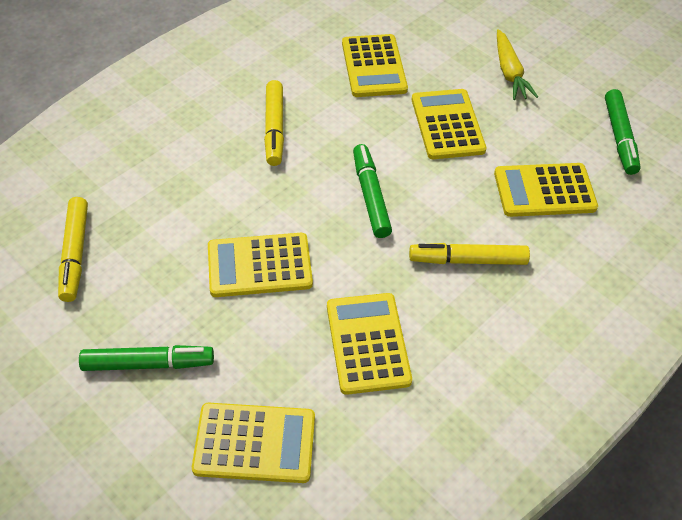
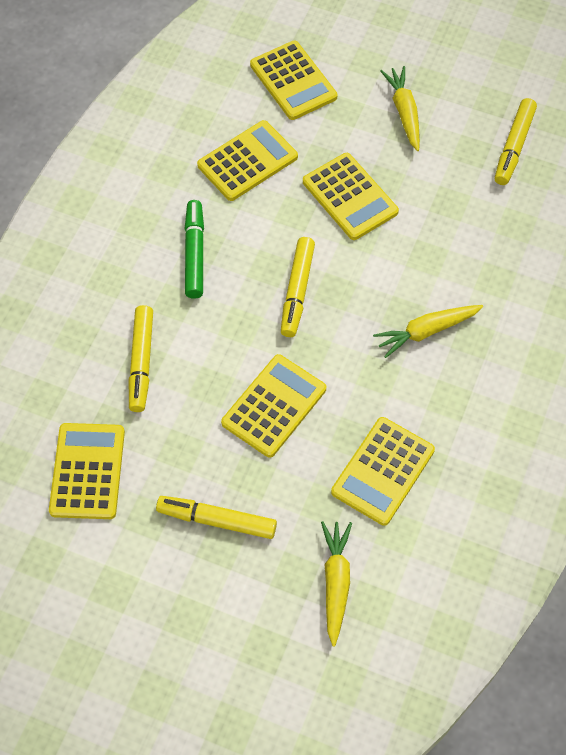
green marker: 3 -> 1
yellow carrot: 1 -> 3
yellow marker: 3 -> 4

